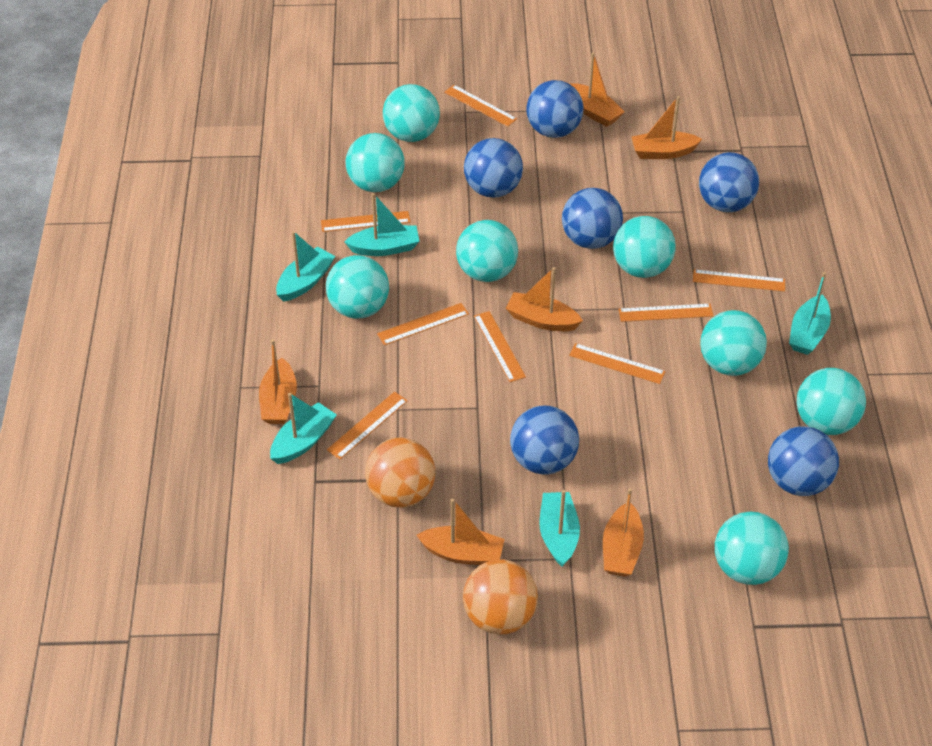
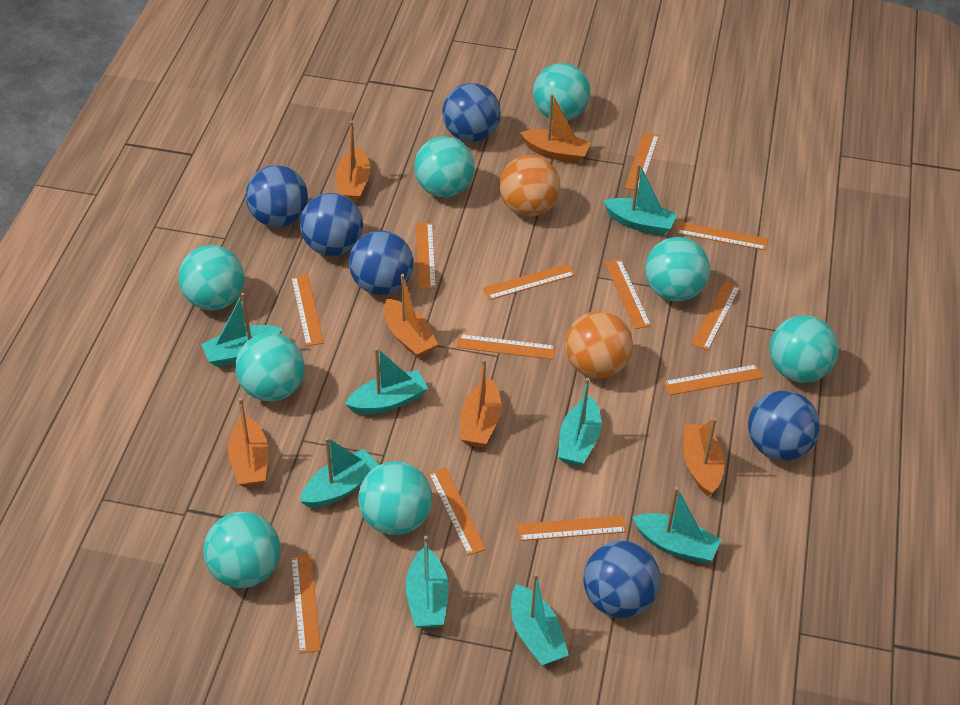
orange ruler: 8 -> 12
turquoise boat: 5 -> 8

